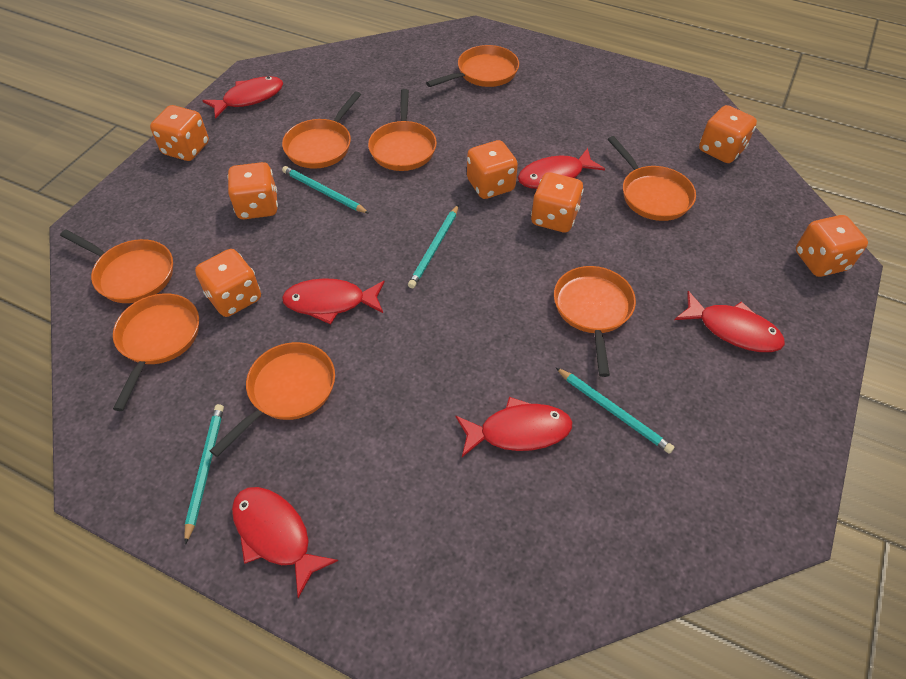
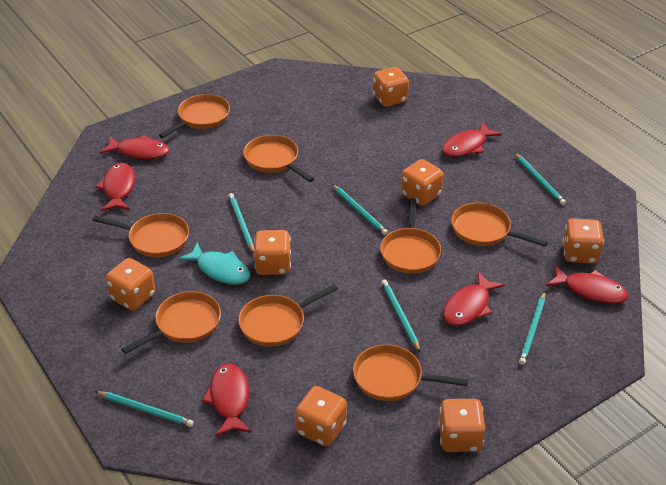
turquoise fish: 0 -> 1
turquoise pencil: 4 -> 6

